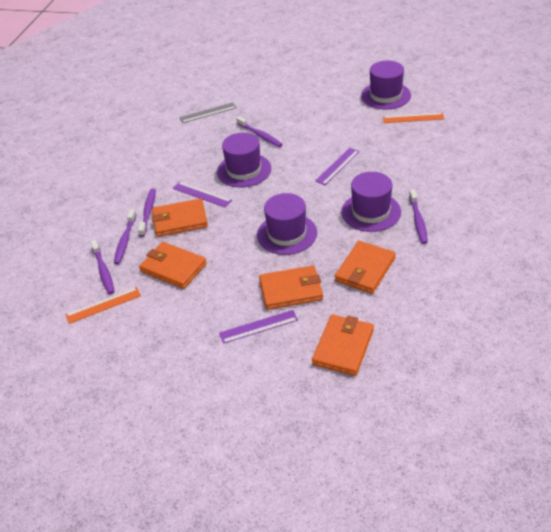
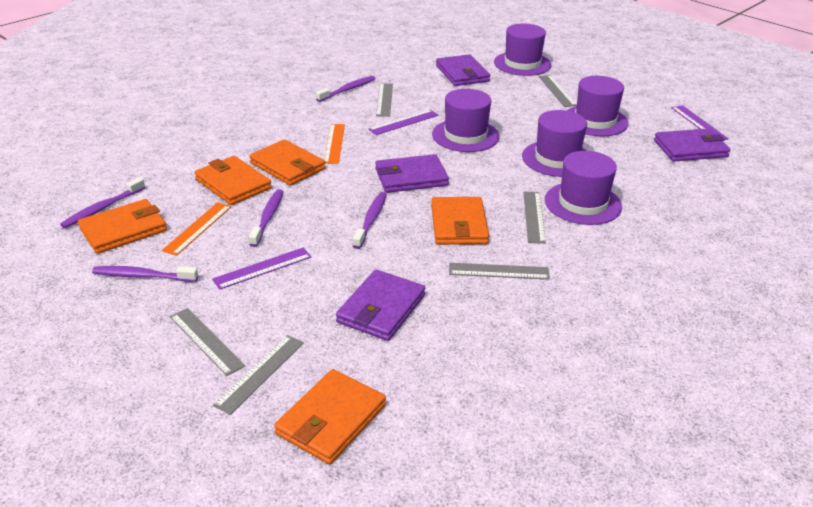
grey ruler: 1 -> 6
purple hat: 4 -> 5
purple wallet: 0 -> 4

